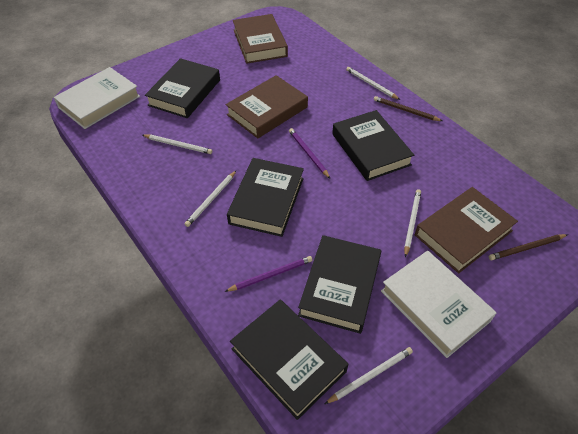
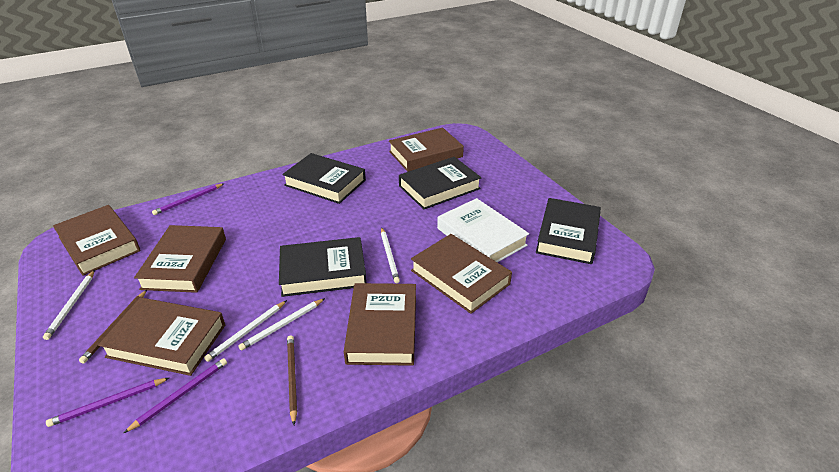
black book: 5 -> 4
brown book: 3 -> 6
purple pencil: 2 -> 3
white book: 2 -> 1
white pencil: 5 -> 4

